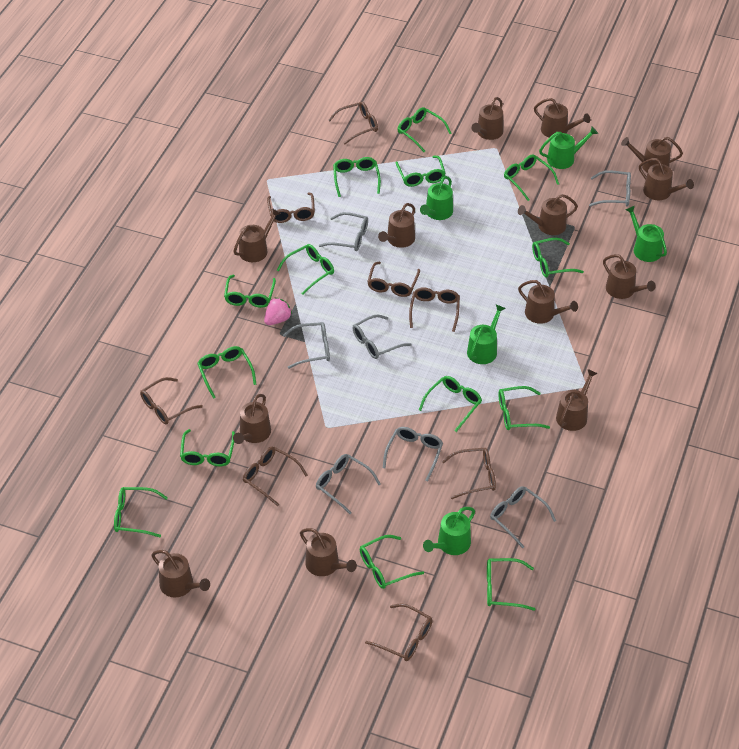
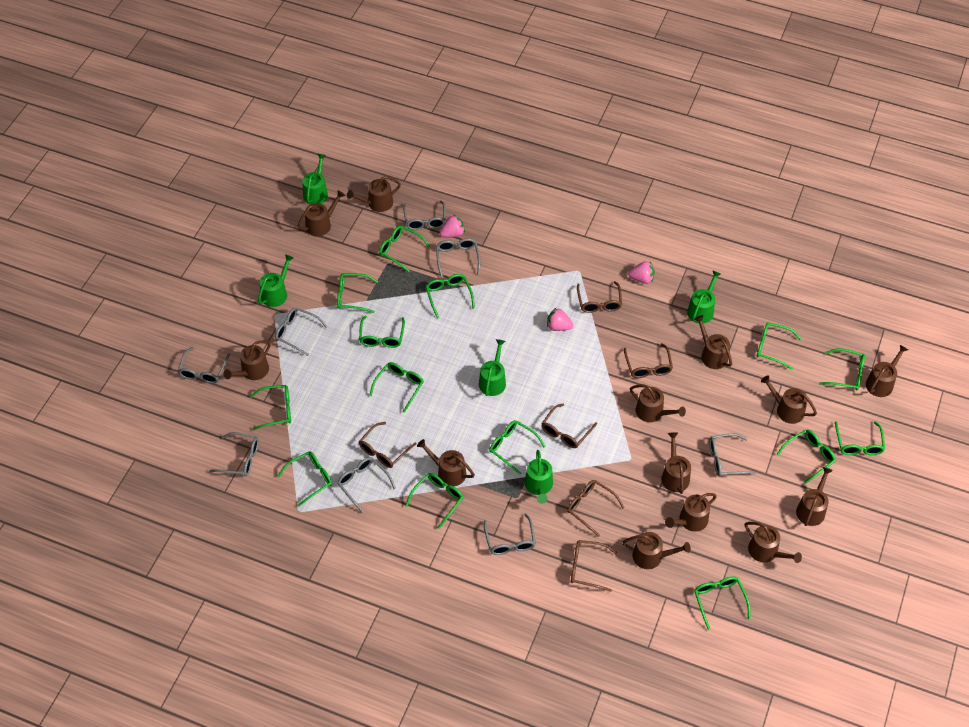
brown glasses: 8 -> 6
grey glasses: 7 -> 8
pink strawberry: 1 -> 3

